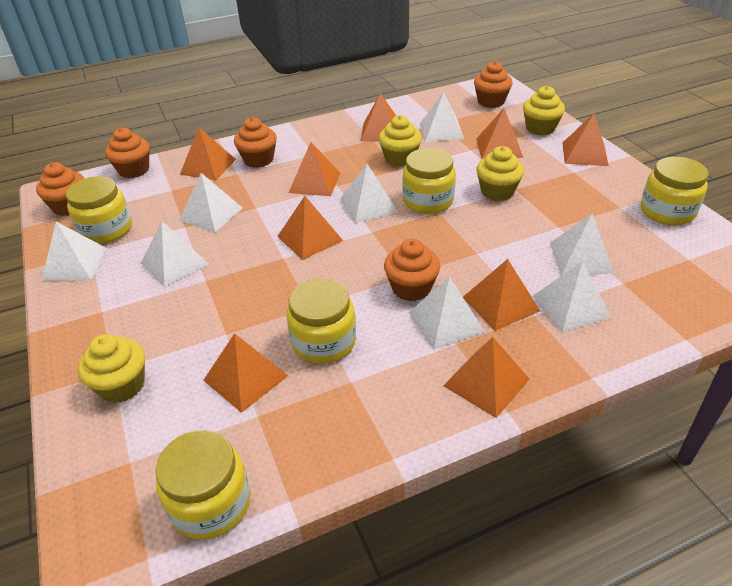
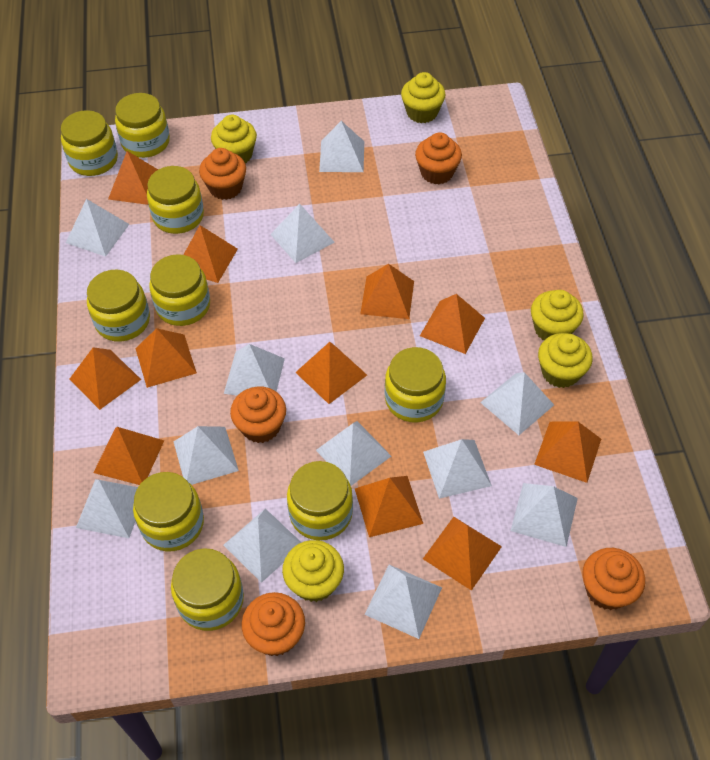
orange pyramid: 9 -> 11
white pyramid: 8 -> 12
yellow cupcake: 4 -> 5
yellow jar: 5 -> 9

